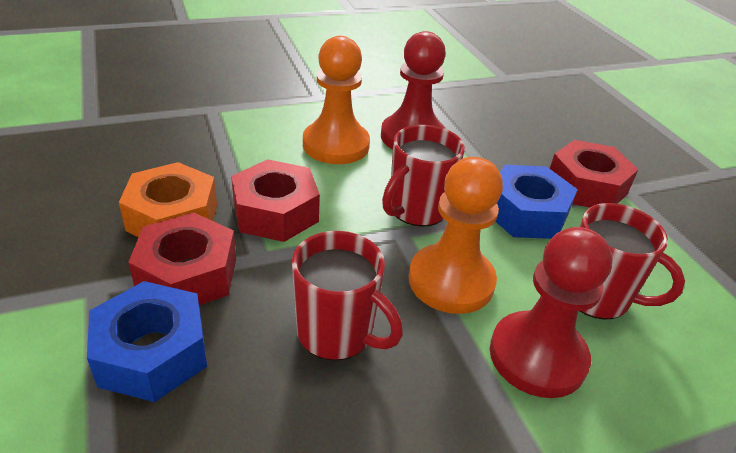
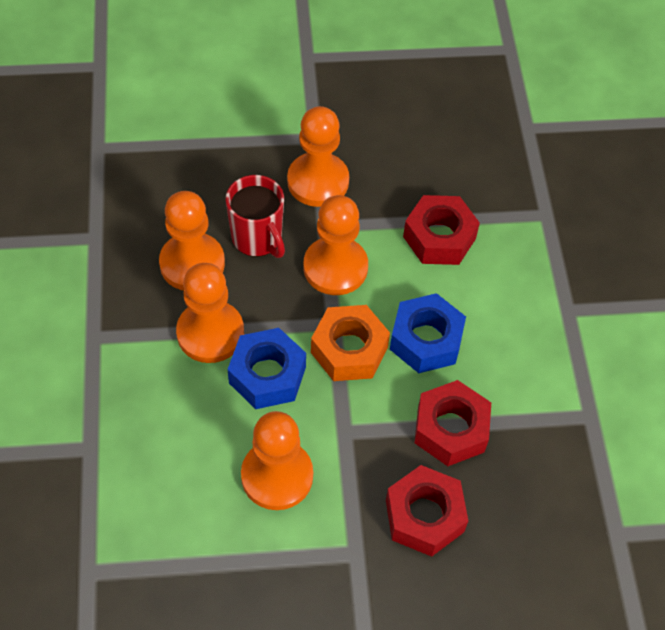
orange pawn: 2 -> 5
red mug: 3 -> 1
red pawn: 2 -> 0

